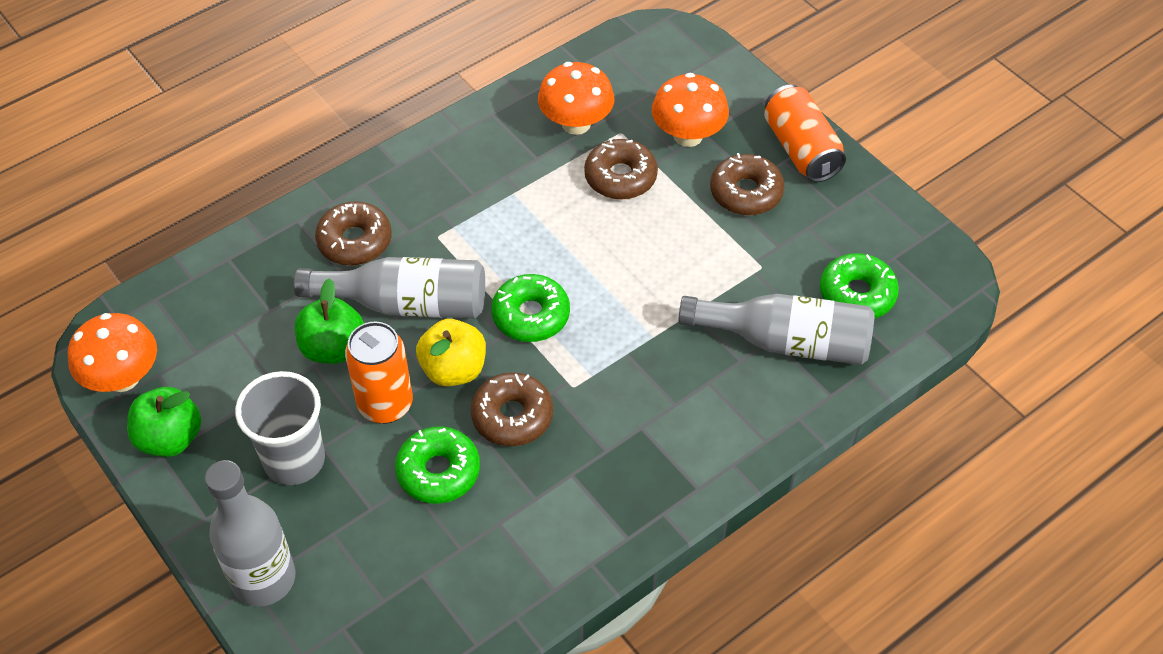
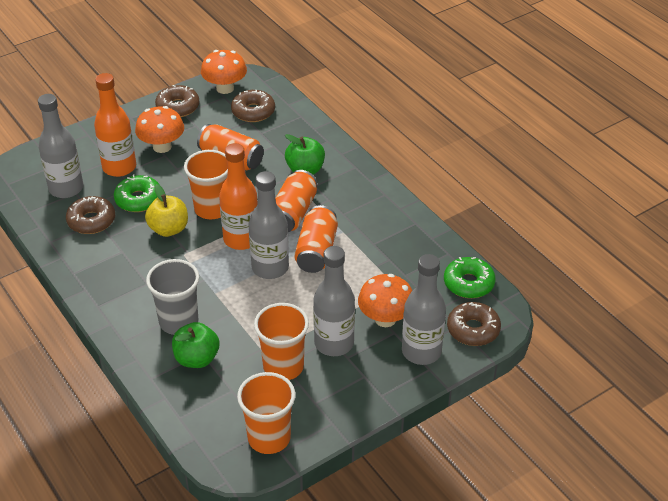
green donut: 3 -> 2
grey bottle: 3 -> 4
orange bottle: 0 -> 2
orange can: 2 -> 3
orange cup: 0 -> 3

